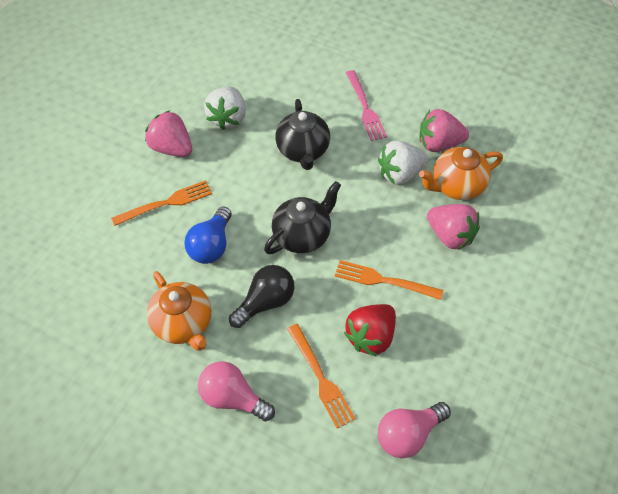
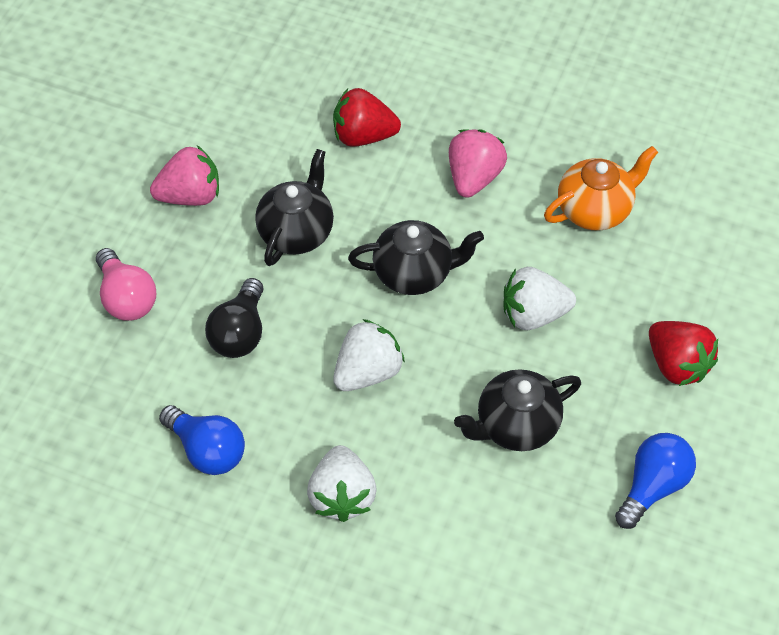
black teapot: 2 -> 3
blue light bulb: 1 -> 2
orange fork: 3 -> 0
orange teapot: 2 -> 1
pink fork: 1 -> 0
pink light bulb: 2 -> 1
pink strawberry: 3 -> 2
red strawberry: 1 -> 2
white strawberry: 2 -> 3

